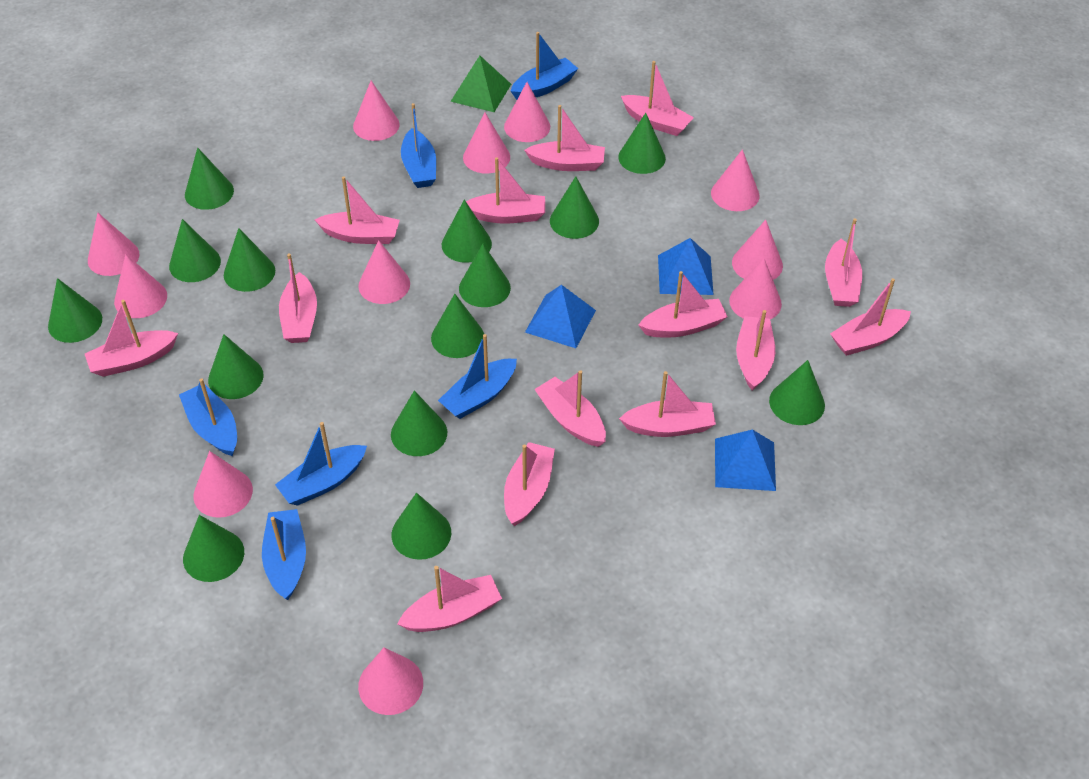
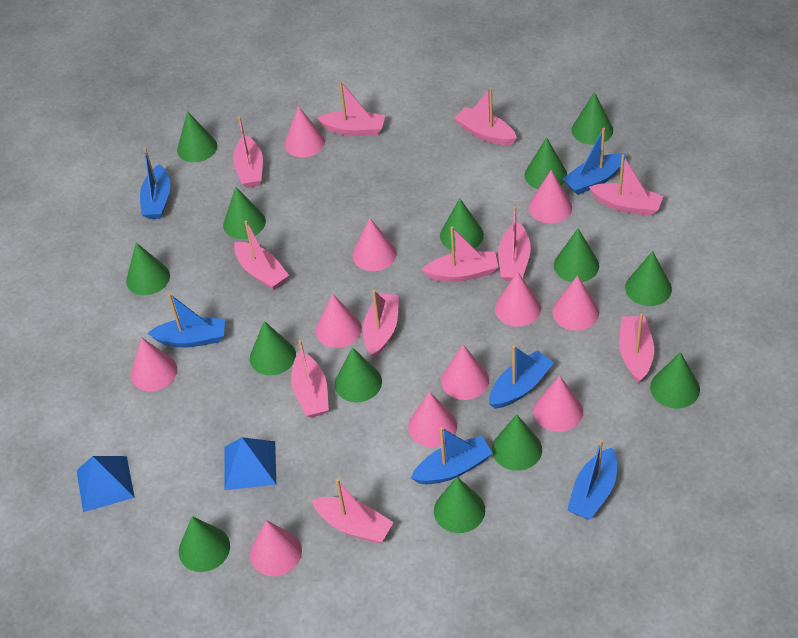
blue pyramid: 3 -> 2
green pyramid: 1 -> 0
pink boat: 14 -> 11

